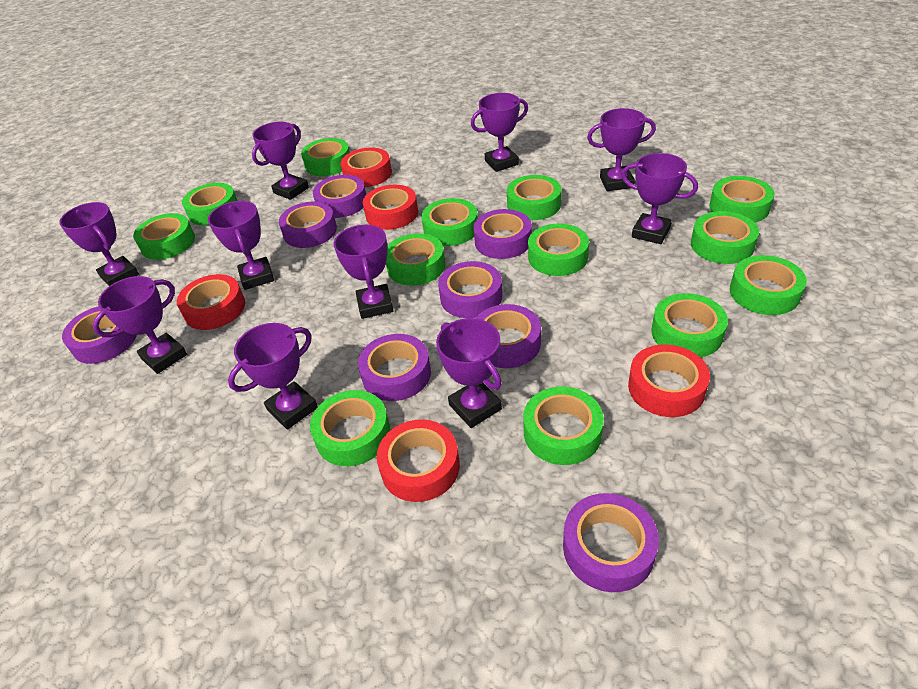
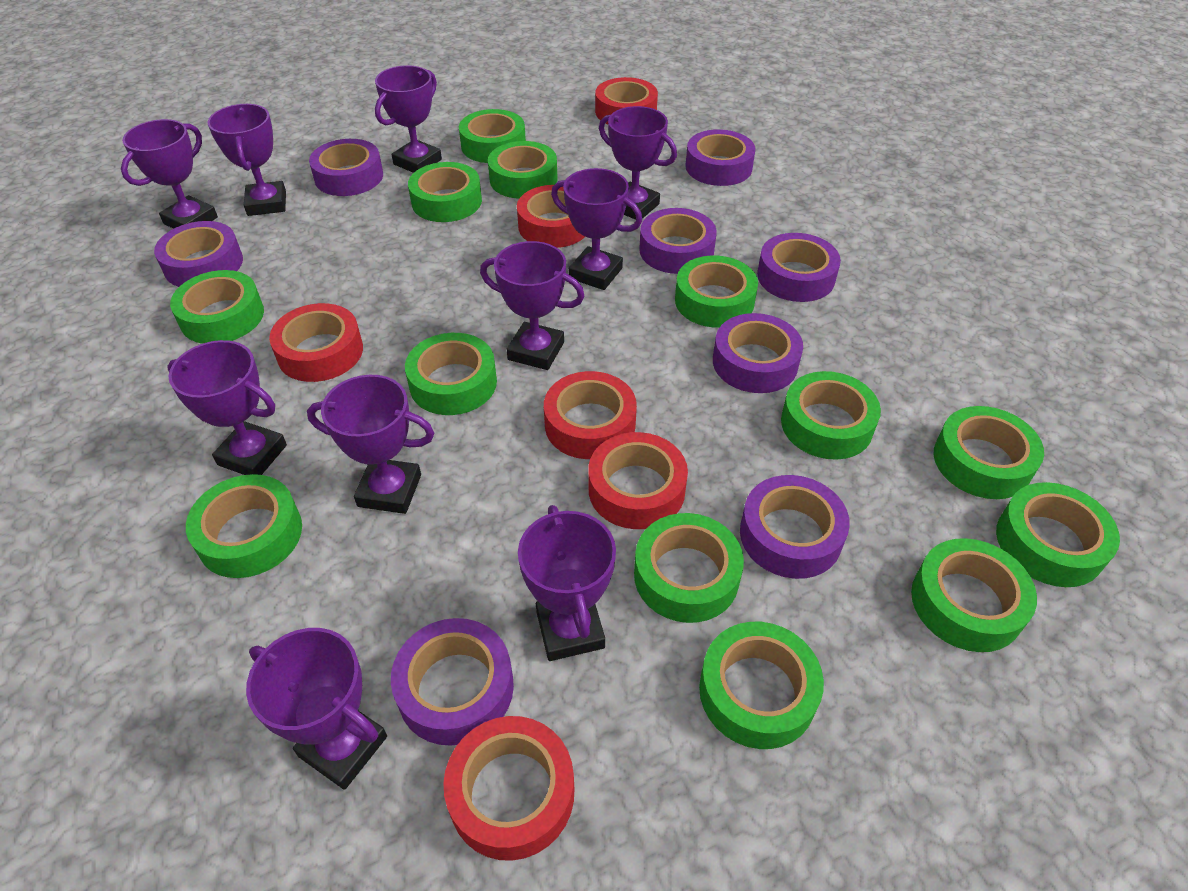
red tape: 5 -> 6

